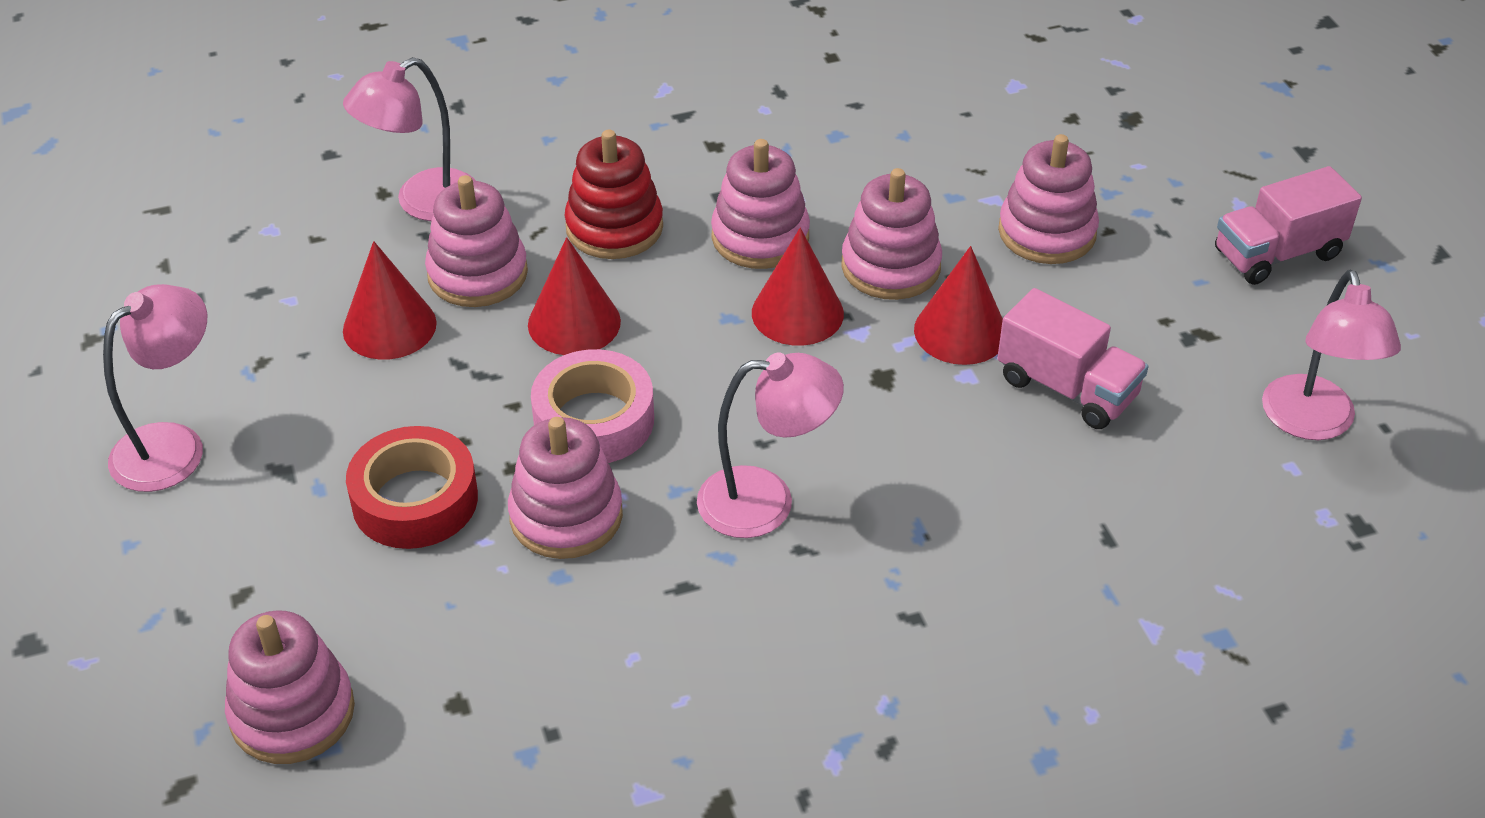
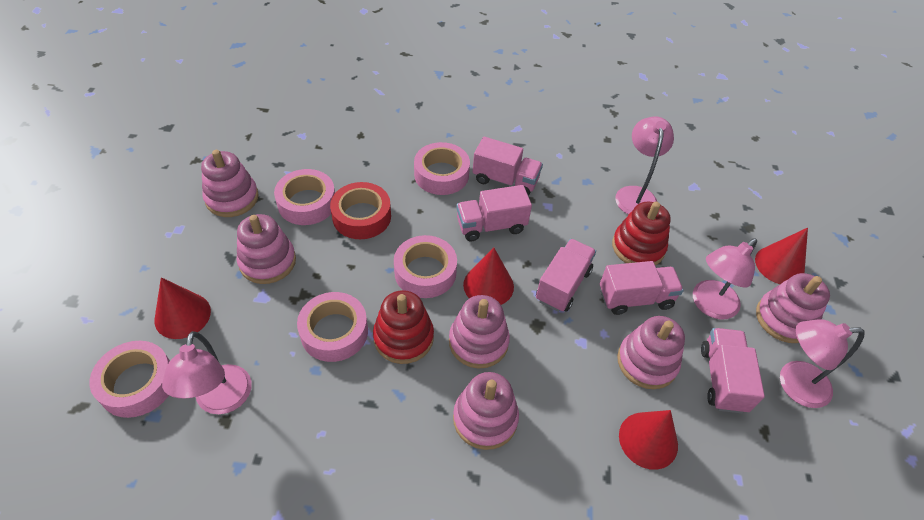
pink tape: 1 -> 5
pink truck: 2 -> 5
red stacking toy: 1 -> 2

